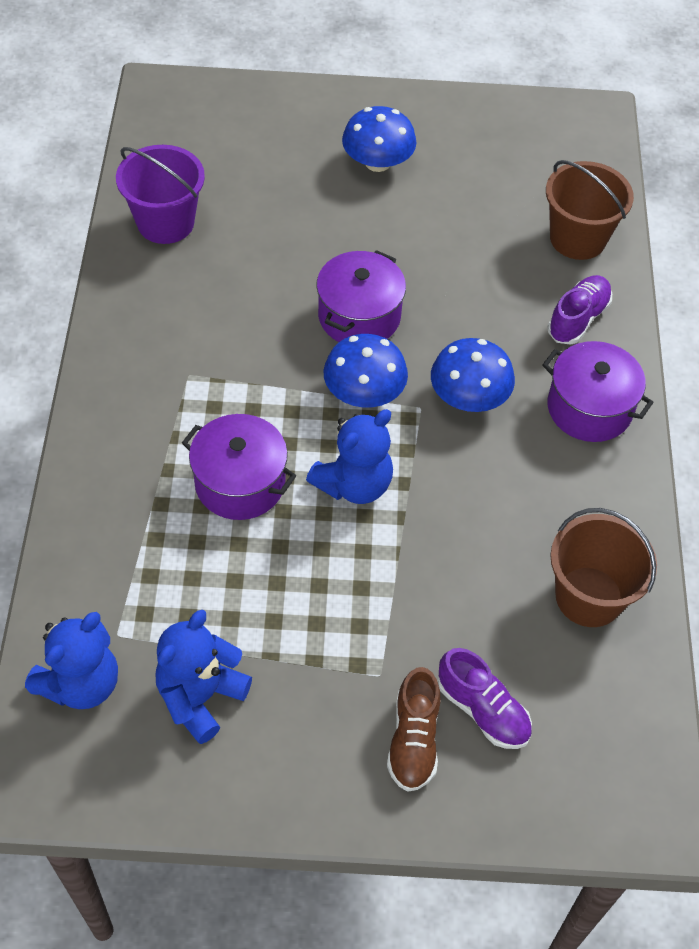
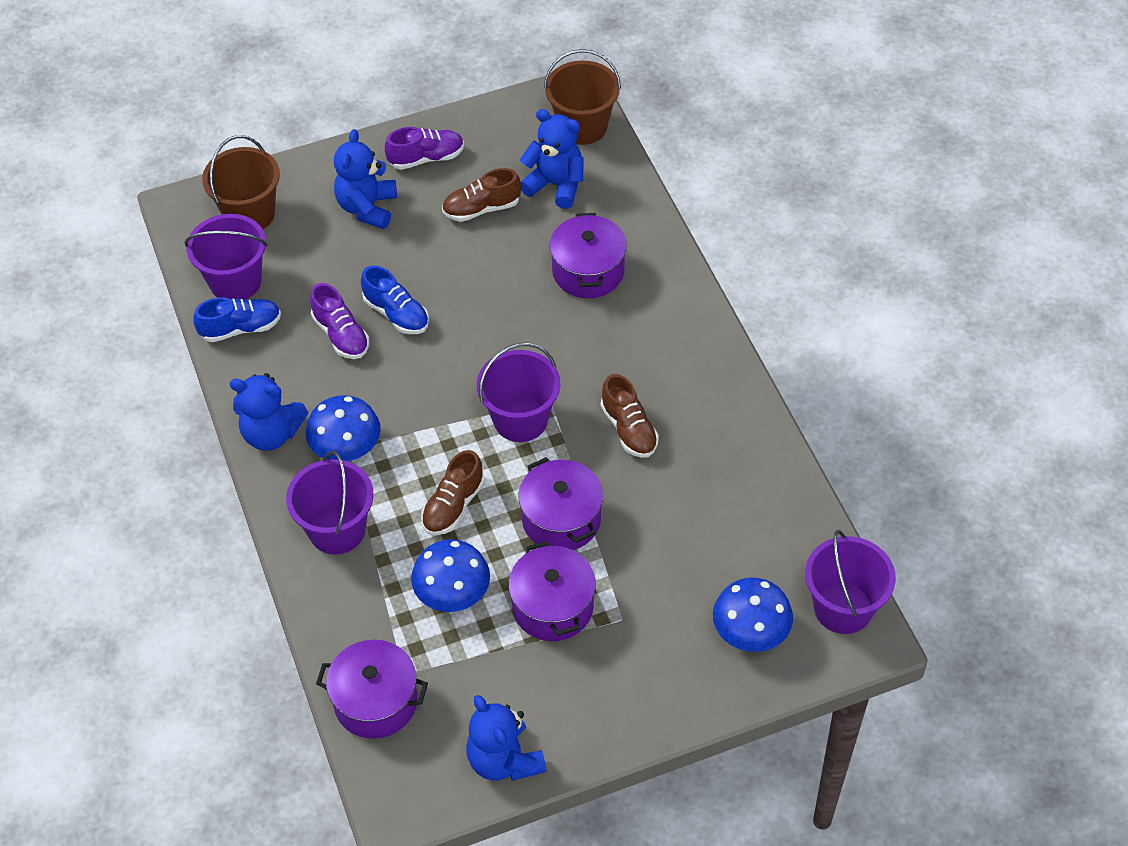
blue shoe: 0 -> 2
blue teddy bear: 3 -> 4
brown shoe: 1 -> 3
purple bucket: 1 -> 4
purple pot: 3 -> 4

